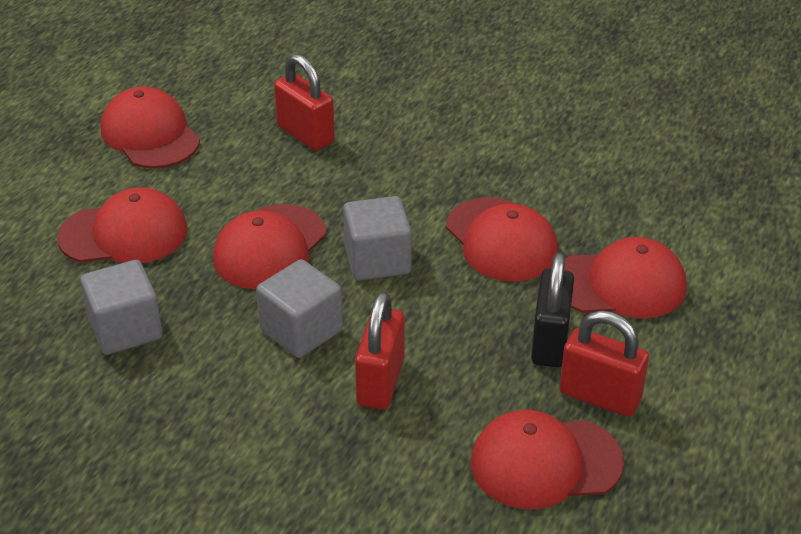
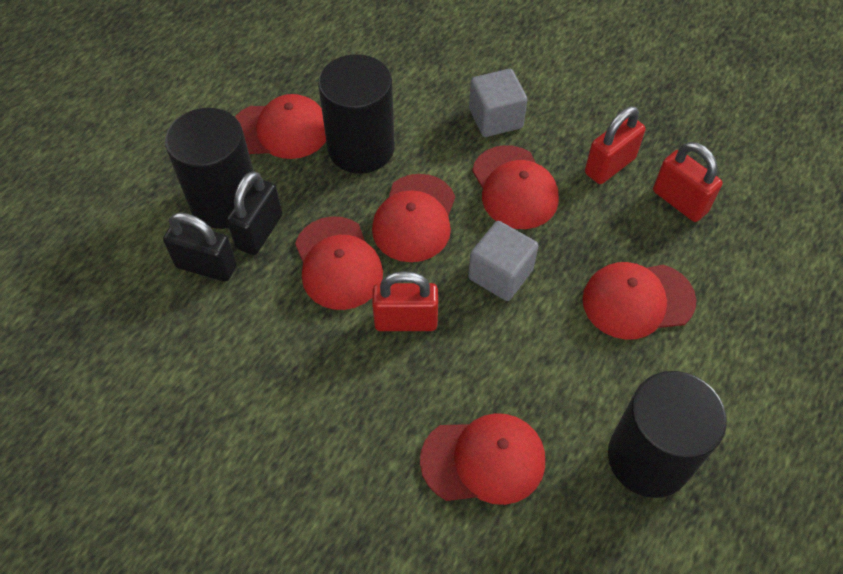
black cylinder: 0 -> 3
black padlock: 1 -> 2
grey cube: 3 -> 2

